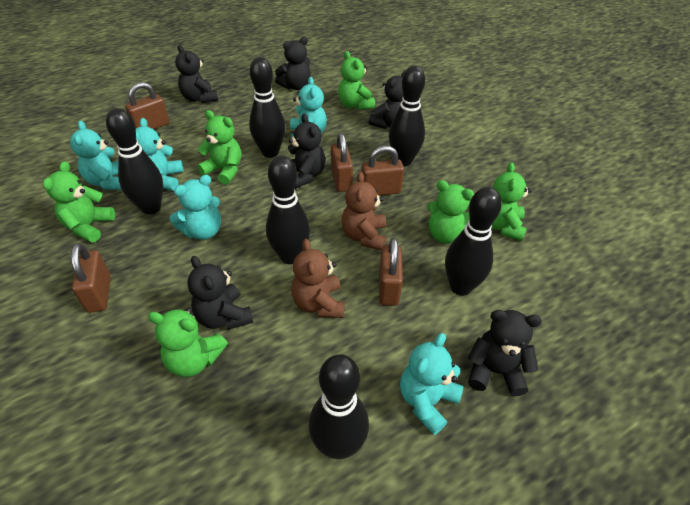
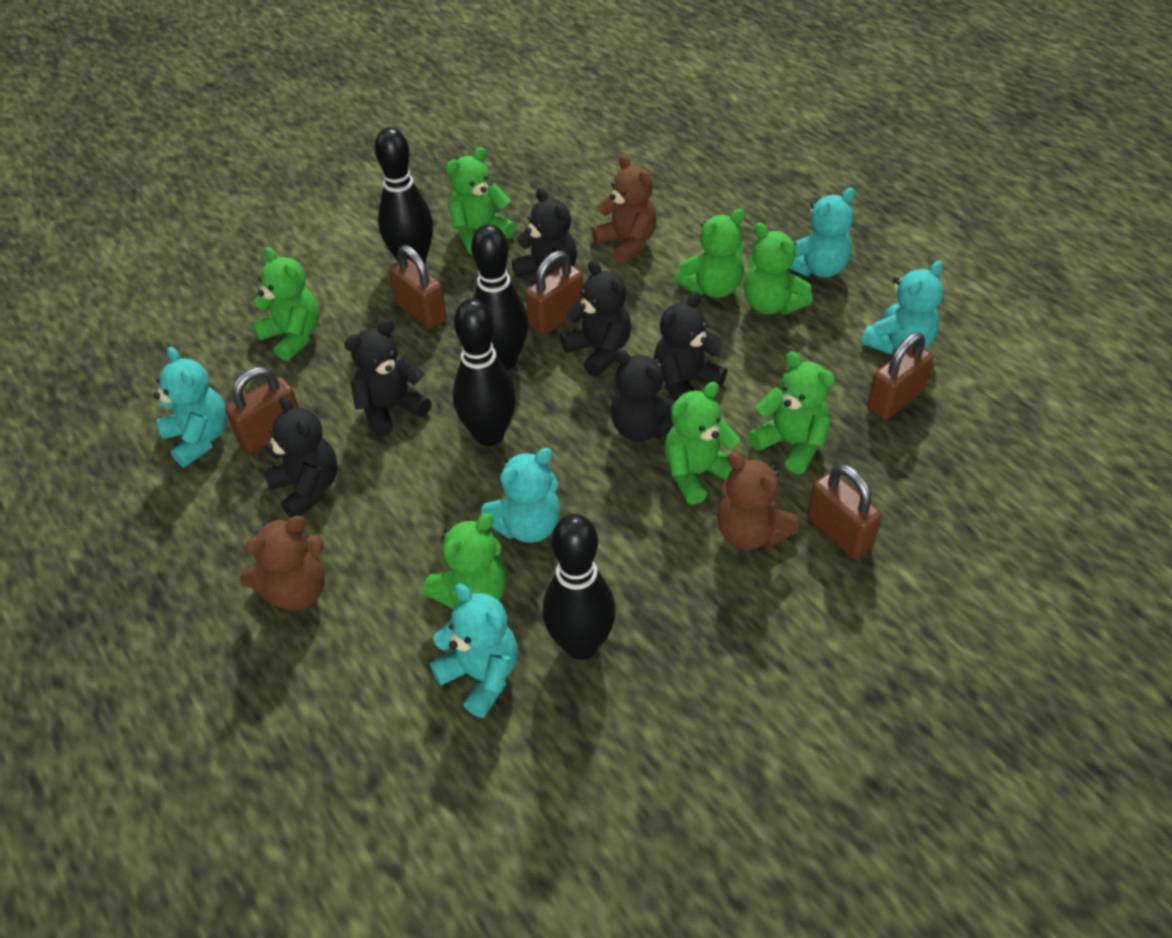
black bowling pin: 6 -> 4
brown teddy bear: 2 -> 3
green teddy bear: 6 -> 7

